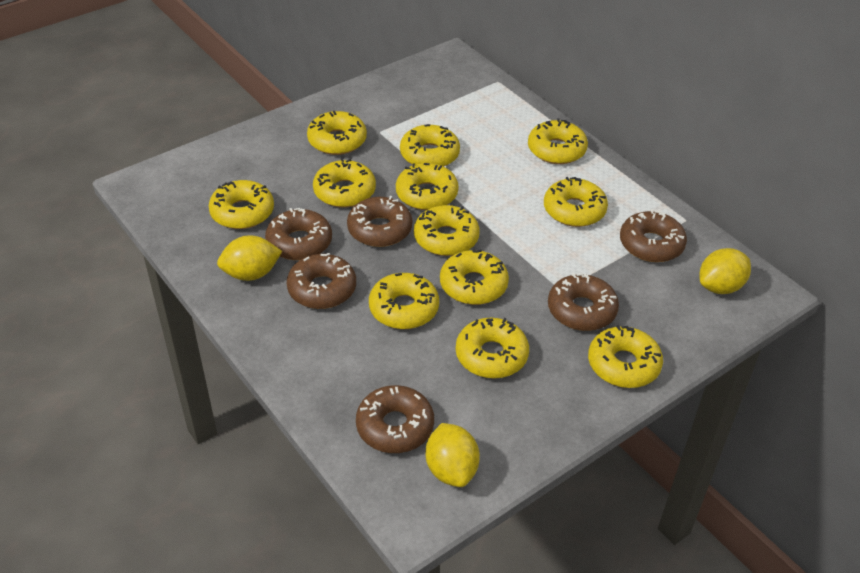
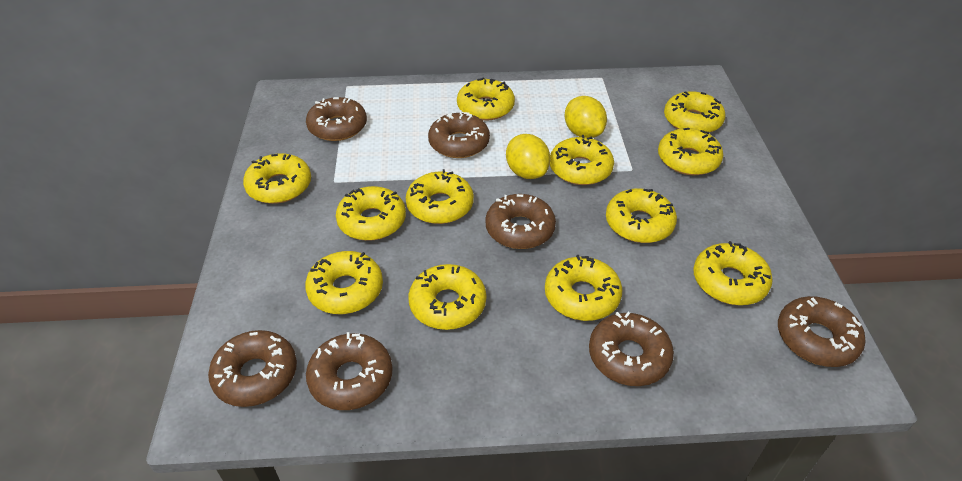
brown donut: 6 -> 7
yellow lemon: 3 -> 2

